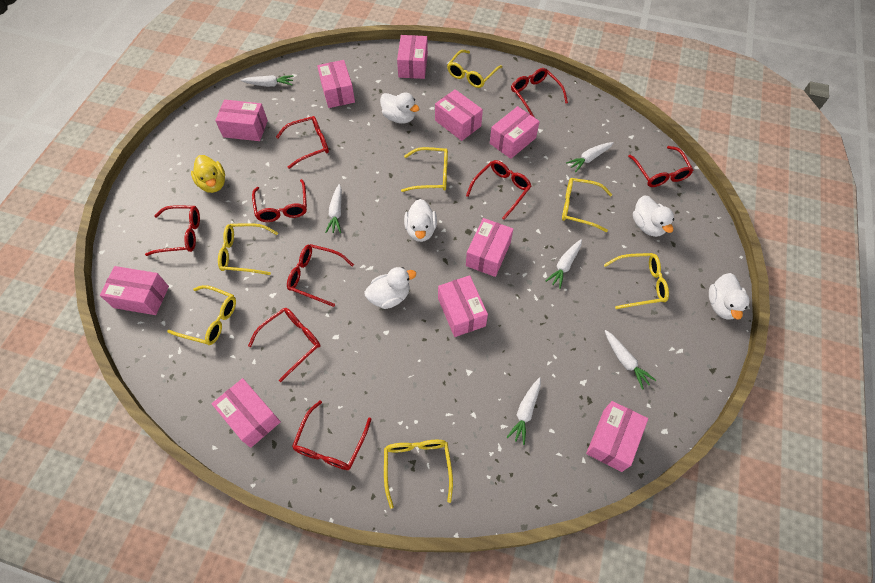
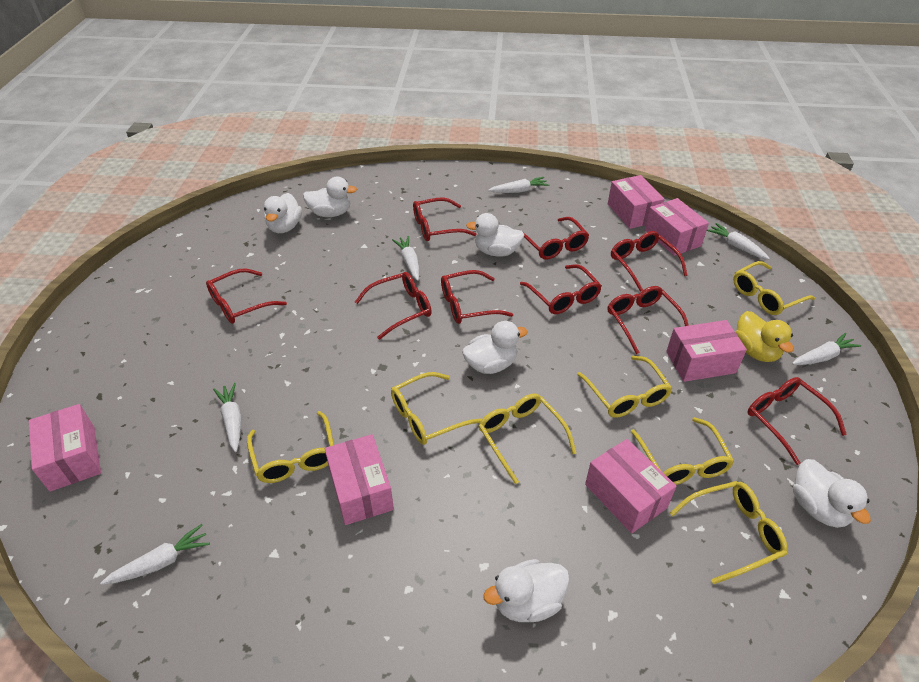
pink box: 10 -> 6
white duck: 5 -> 6

